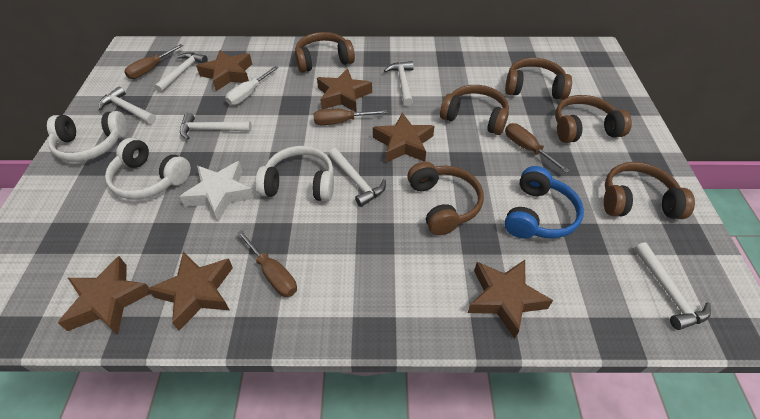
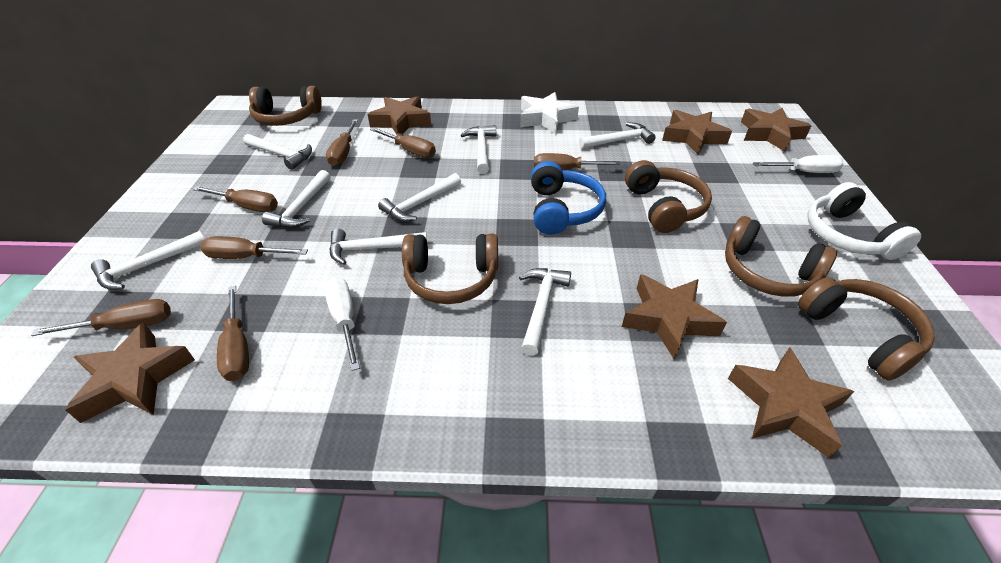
brown headphones: 6 -> 5
brown screwdriver: 4 -> 7
white hammer: 6 -> 8
white headphones: 3 -> 1
white screwdriver: 1 -> 2

